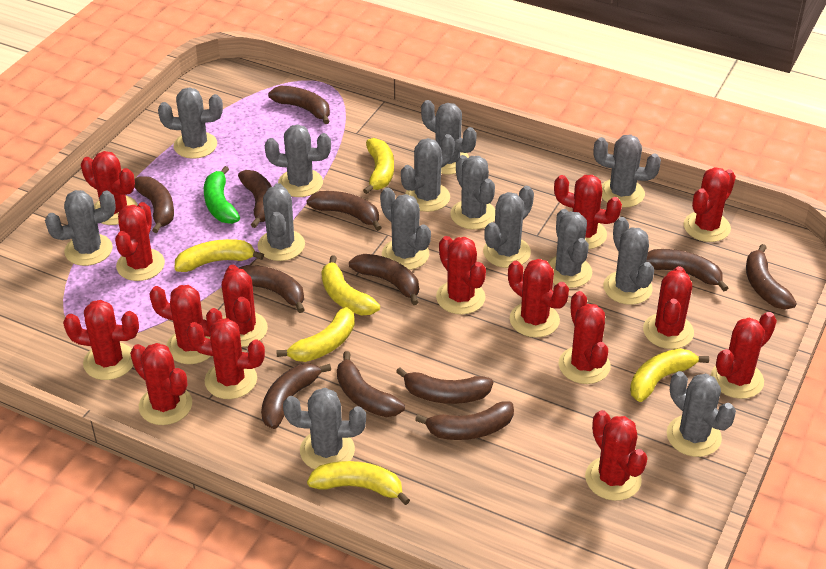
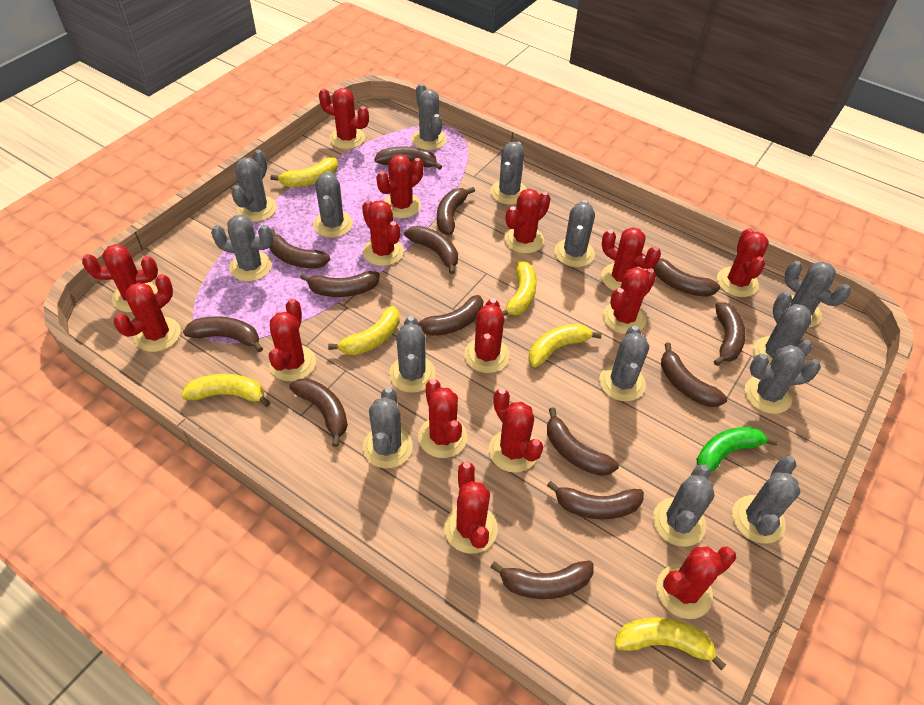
brown banana: 12 -> 14

